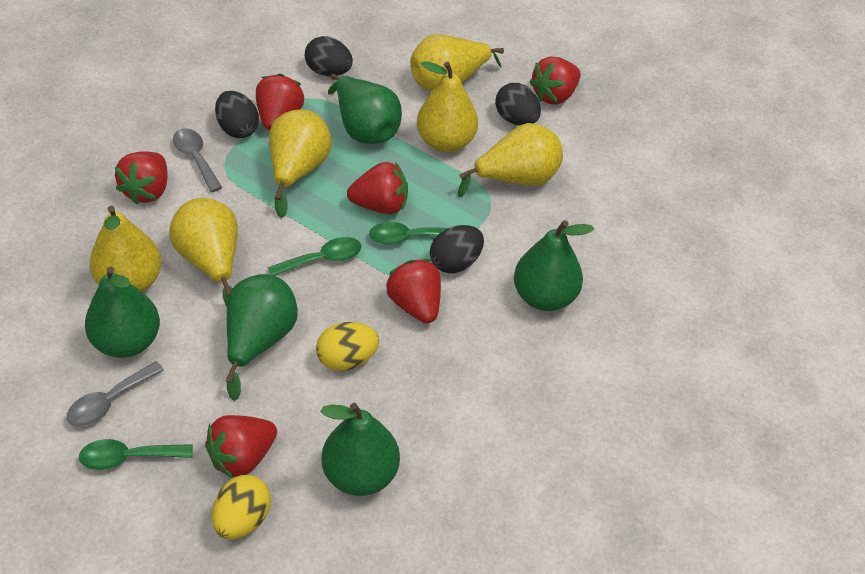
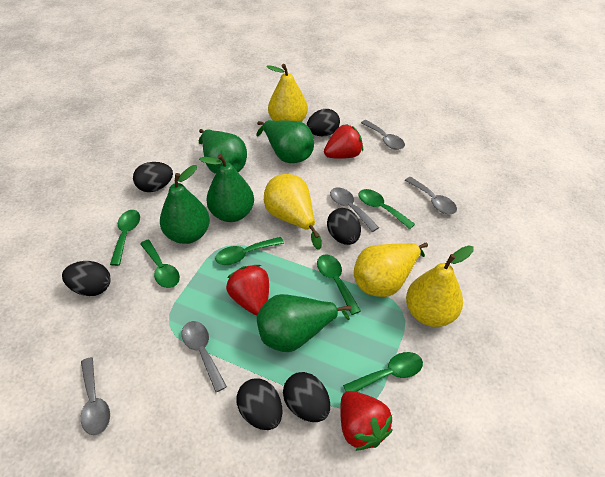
black egg: 4 -> 6
green spoon: 3 -> 6
grey spoon: 2 -> 5
red strawberry: 6 -> 3
yellow egg: 2 -> 0
yellow pear: 6 -> 4

